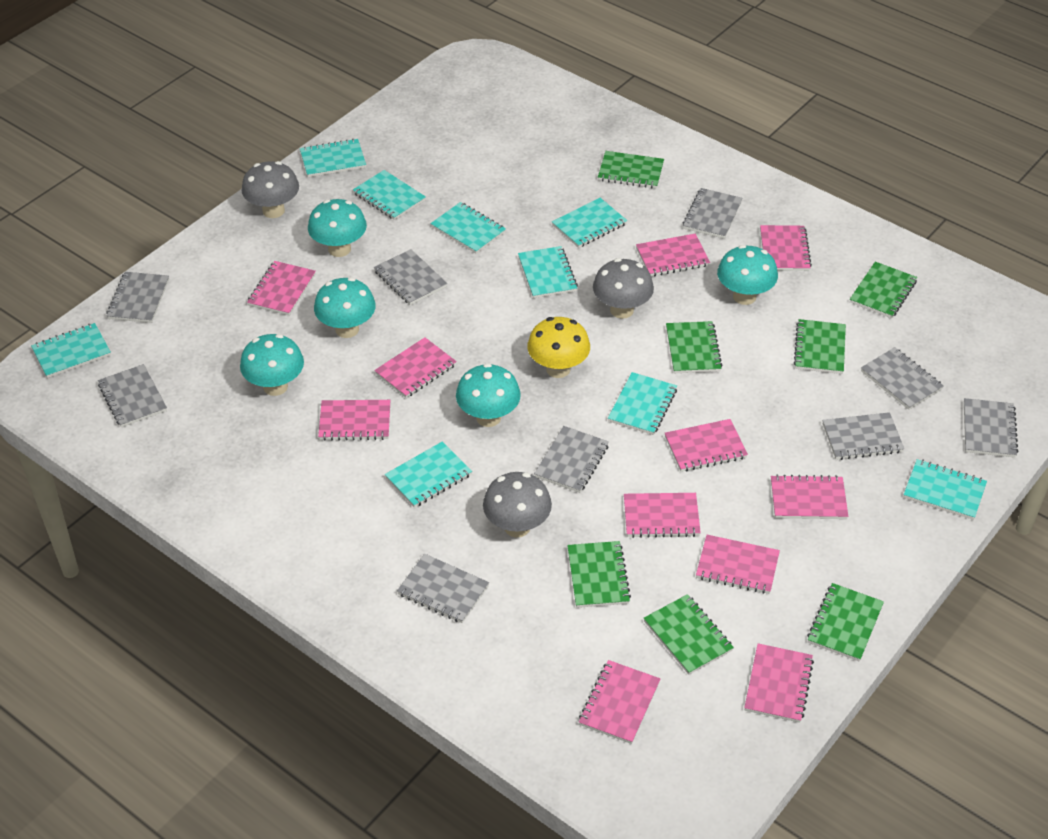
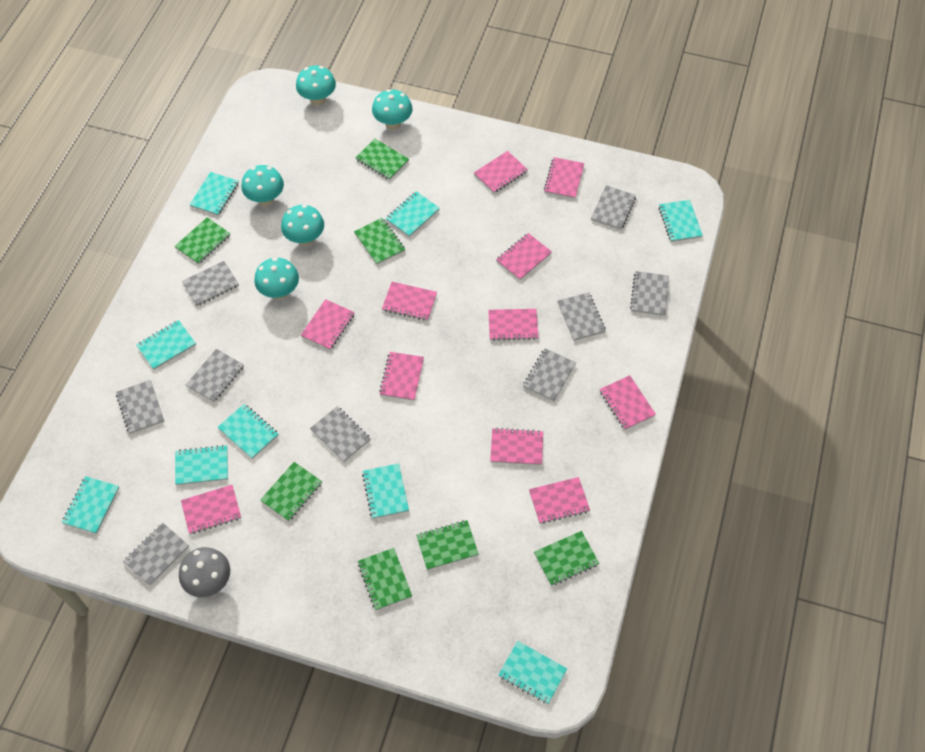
grey mushroom: 3 -> 1
yellow mushroom: 1 -> 0

